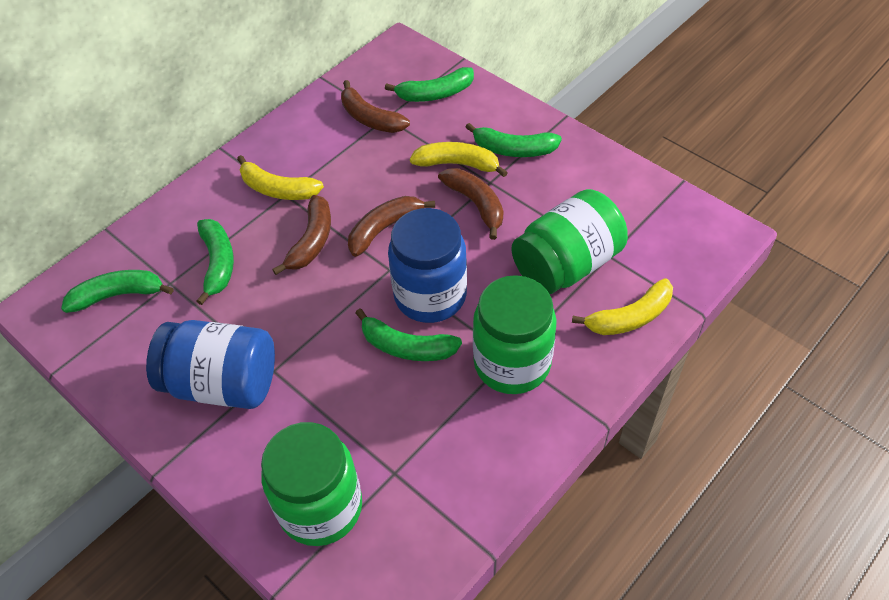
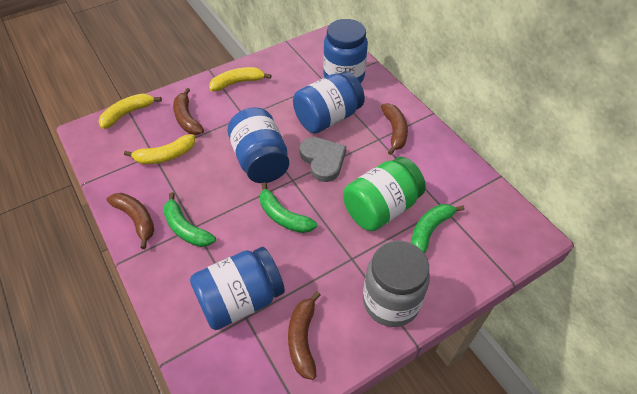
blue jar: 2 -> 4
green banana: 5 -> 3
green jar: 3 -> 1
grey heart: 0 -> 1
grey jar: 0 -> 1

